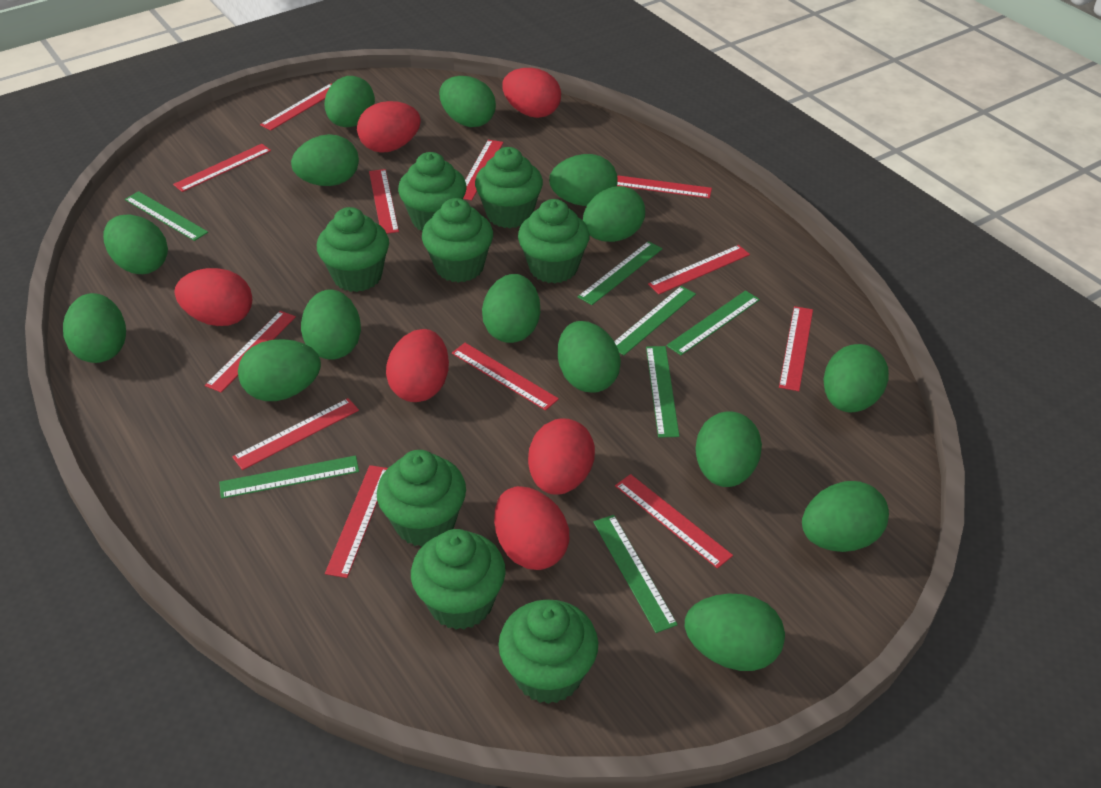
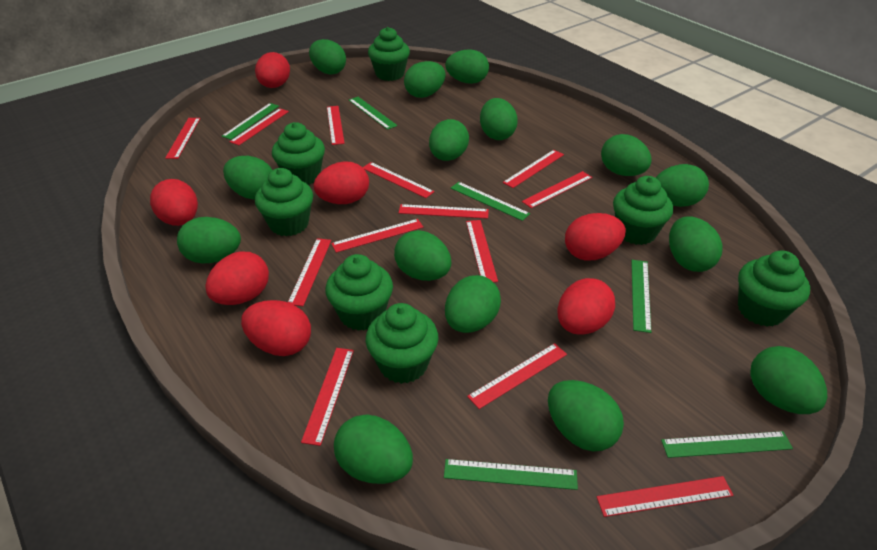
green cupcake: 8 -> 7
green ruler: 7 -> 6
red egg: 6 -> 7
red ruler: 12 -> 13

